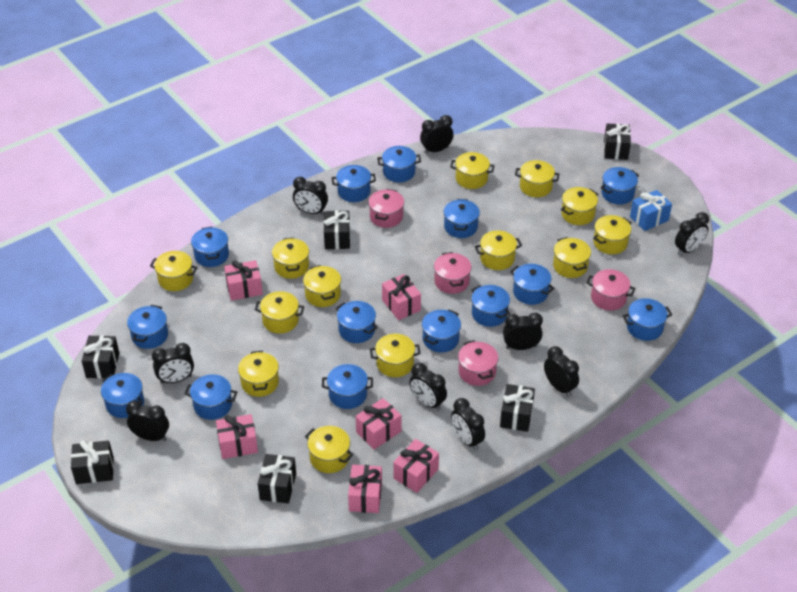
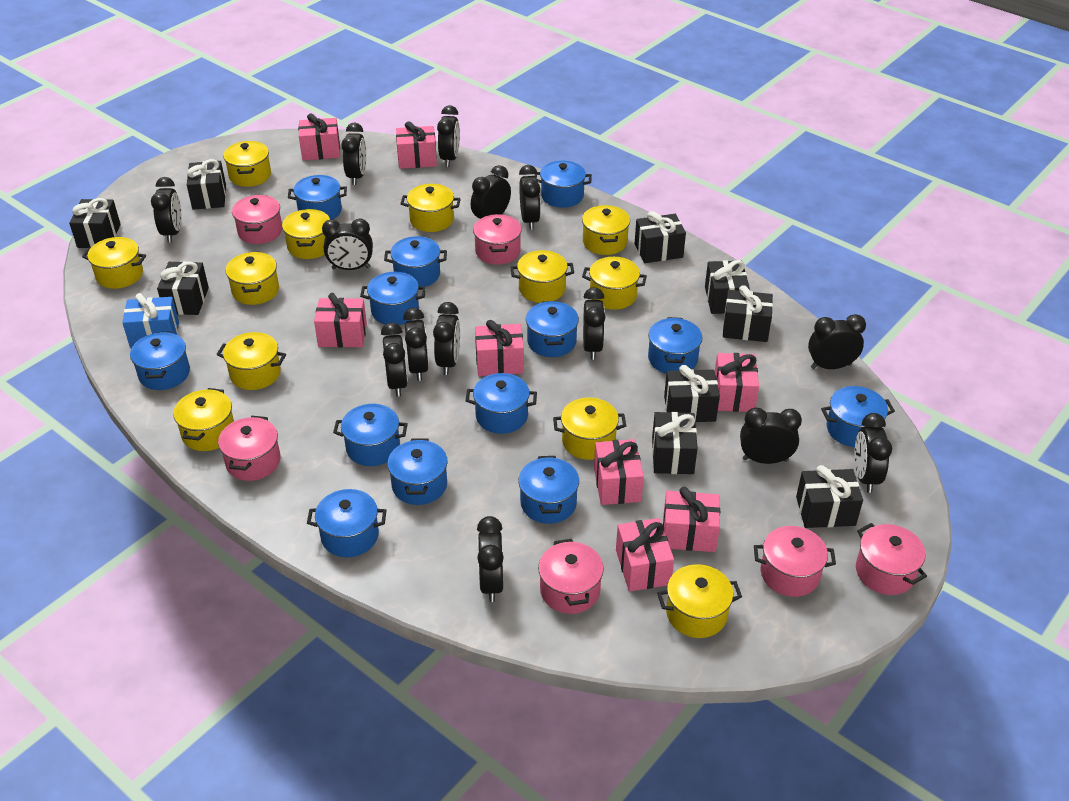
black clock: 9 -> 14
black gift: 6 -> 9
blue pot: 14 -> 13
pink gift: 6 -> 8
pink pot: 4 -> 6
yellow pot: 13 -> 12

